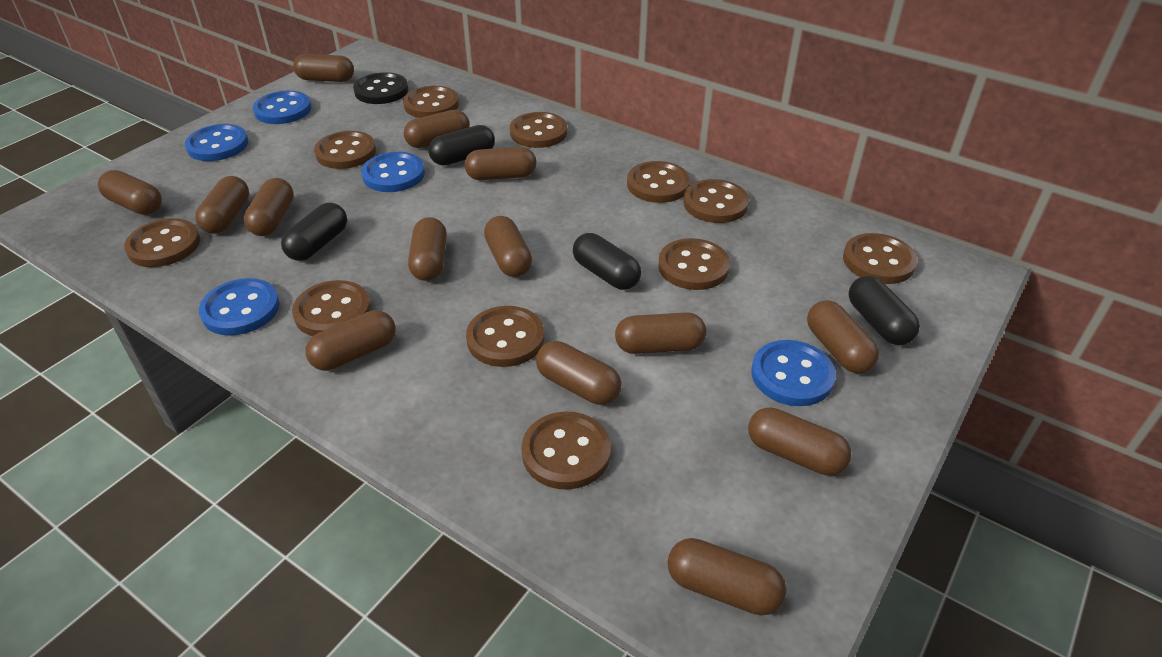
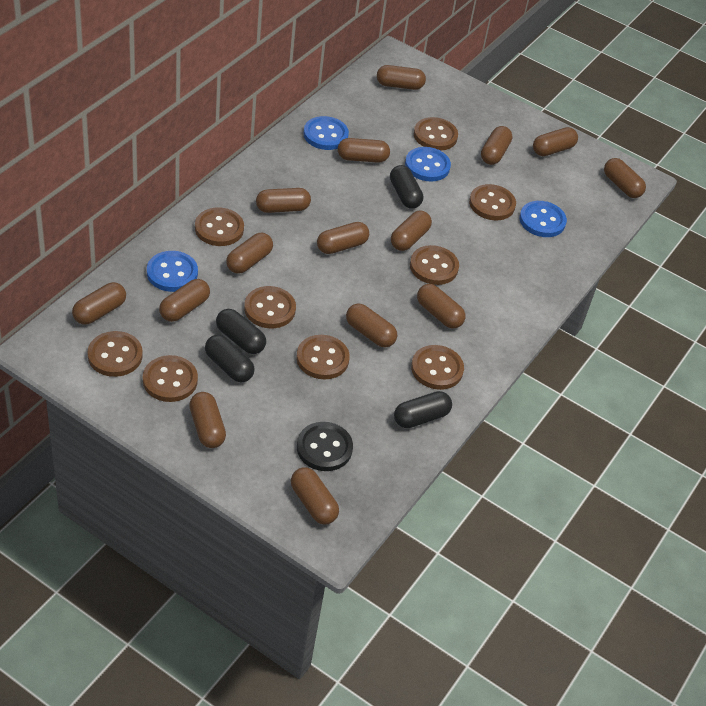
blue button: 5 -> 4
brown button: 11 -> 9
brown capsule: 14 -> 15

